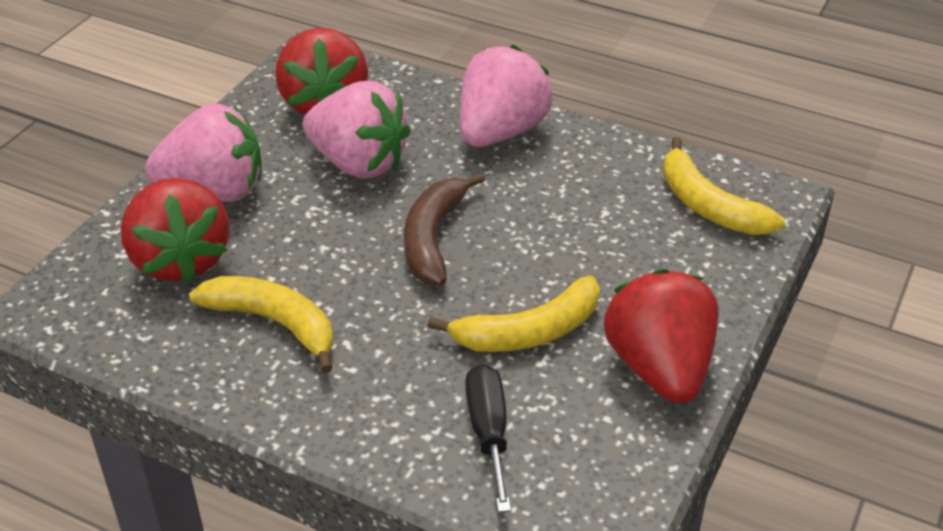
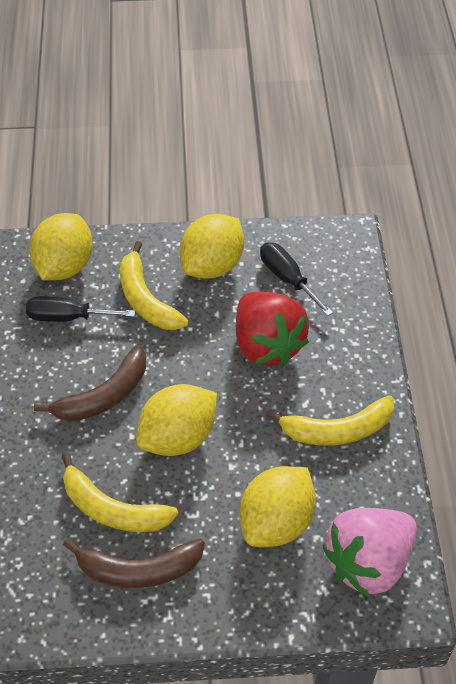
black screwdriver: 1 -> 2
brown banana: 1 -> 2
pink strawberry: 3 -> 1
red strawberry: 3 -> 1
yellow lemon: 0 -> 4

